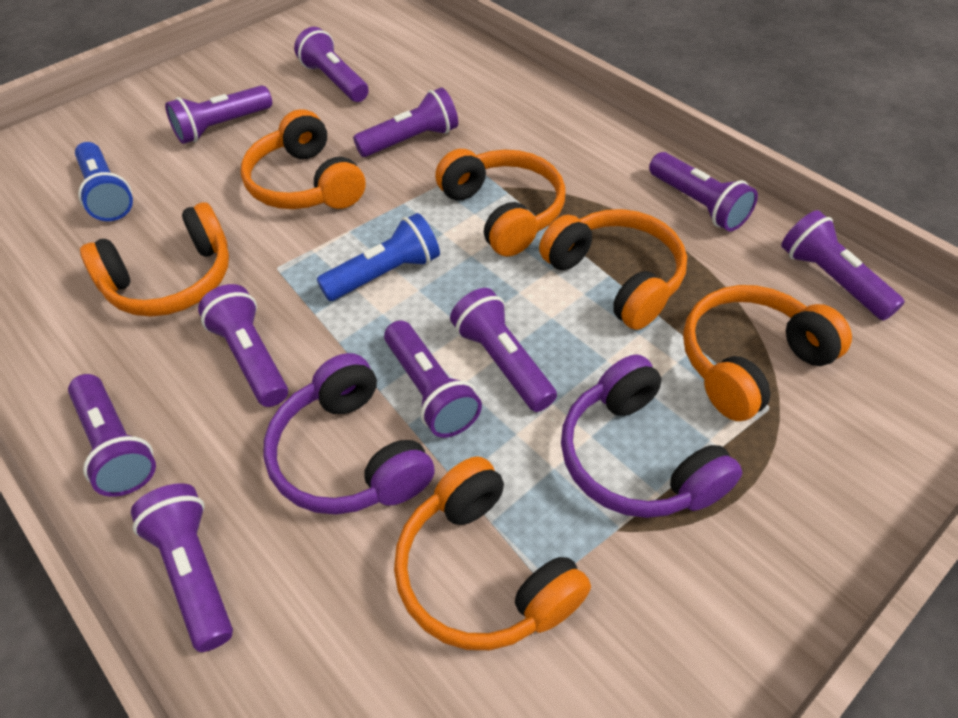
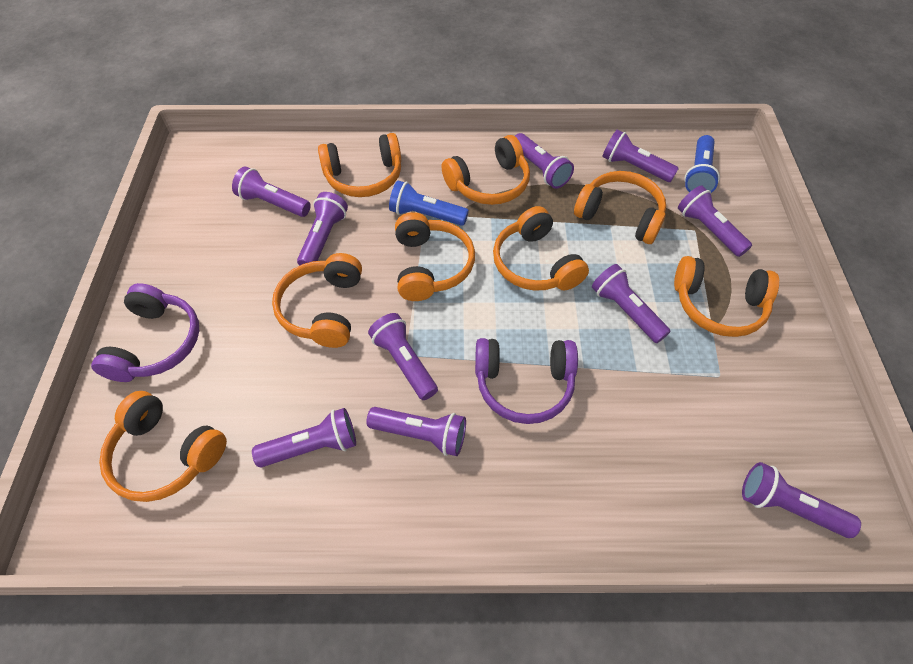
orange headphones: 6 -> 8

